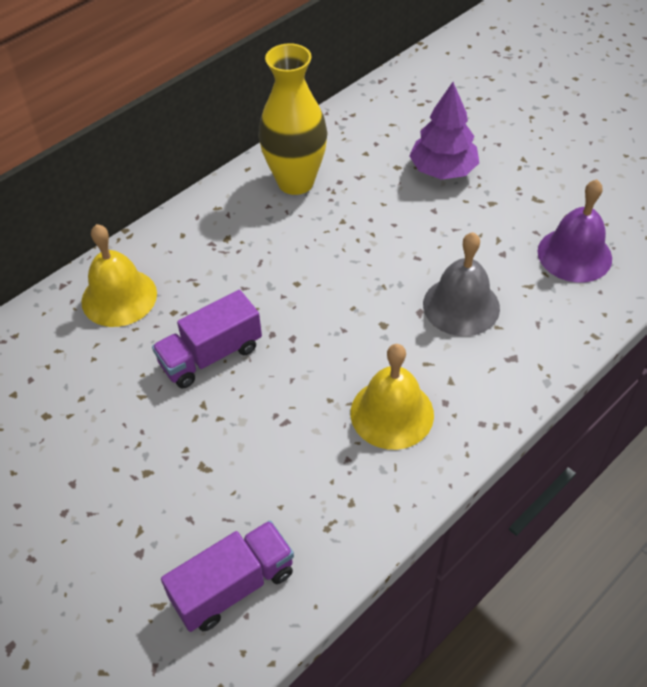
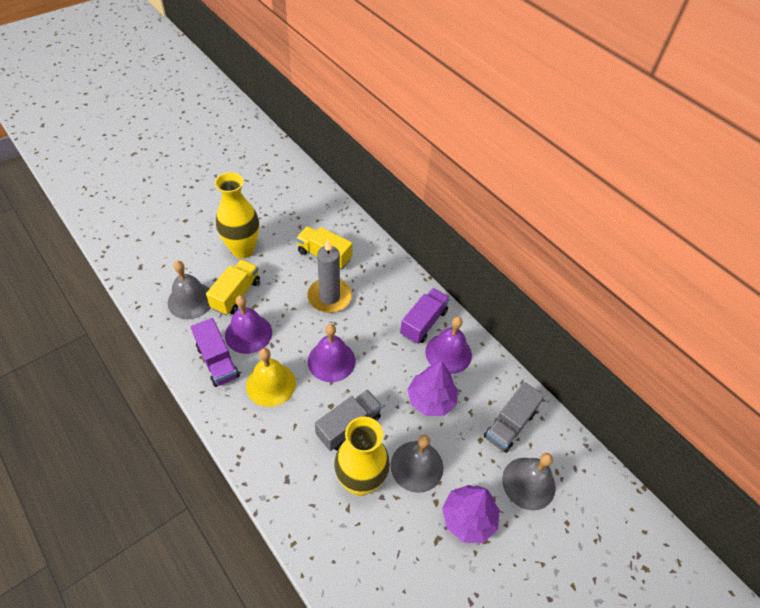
grey bell: 1 -> 3
grey candle: 0 -> 1
grey truck: 0 -> 2
purple bell: 1 -> 3
purple tree: 1 -> 2
yellow bell: 2 -> 1
yellow truck: 0 -> 2
yellow vase: 1 -> 2

